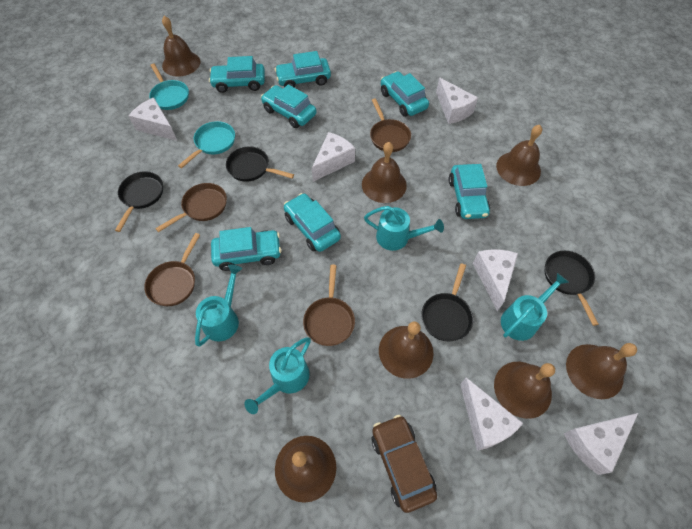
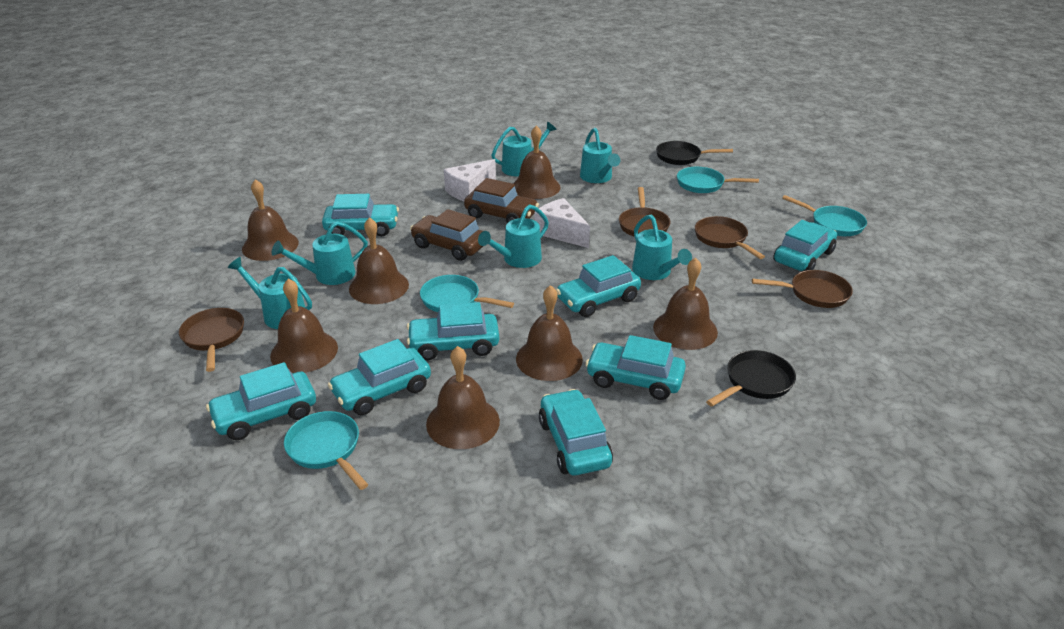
black pan: 4 -> 2
brown car: 1 -> 2
turquoise car: 7 -> 8
turquoise pan: 2 -> 4
turquoise watering can: 4 -> 6
white cheese: 6 -> 2

